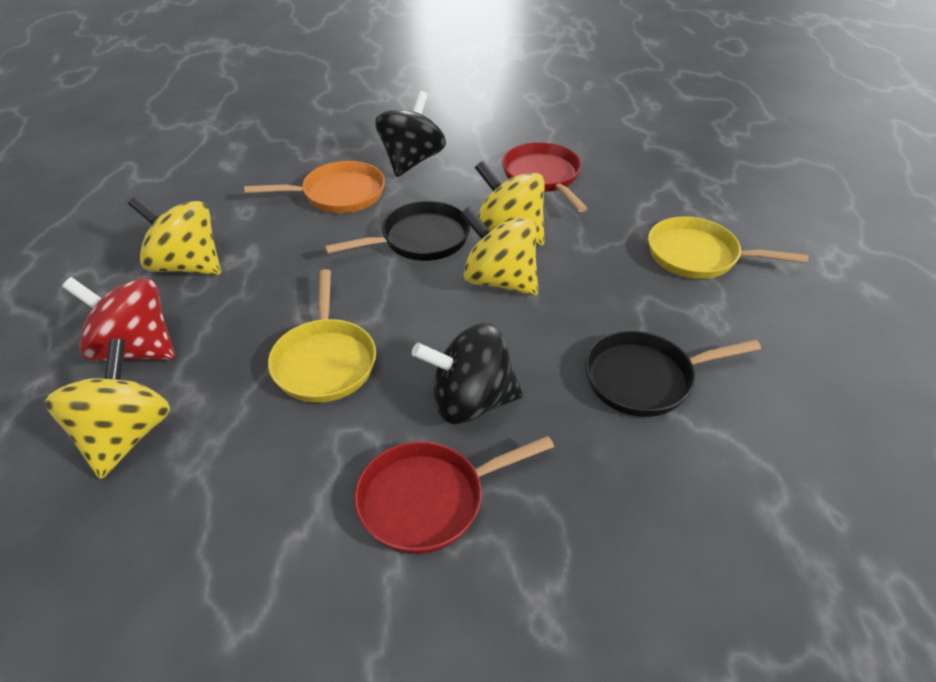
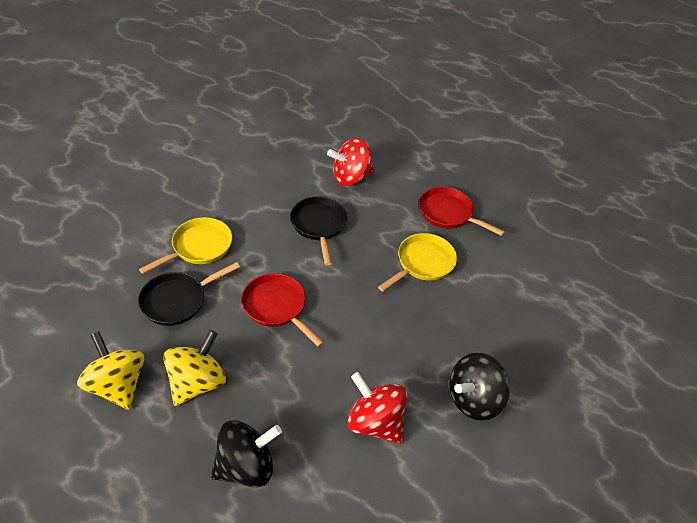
orange pan: 1 -> 0
red spinning top: 1 -> 2
yellow spinning top: 4 -> 2

